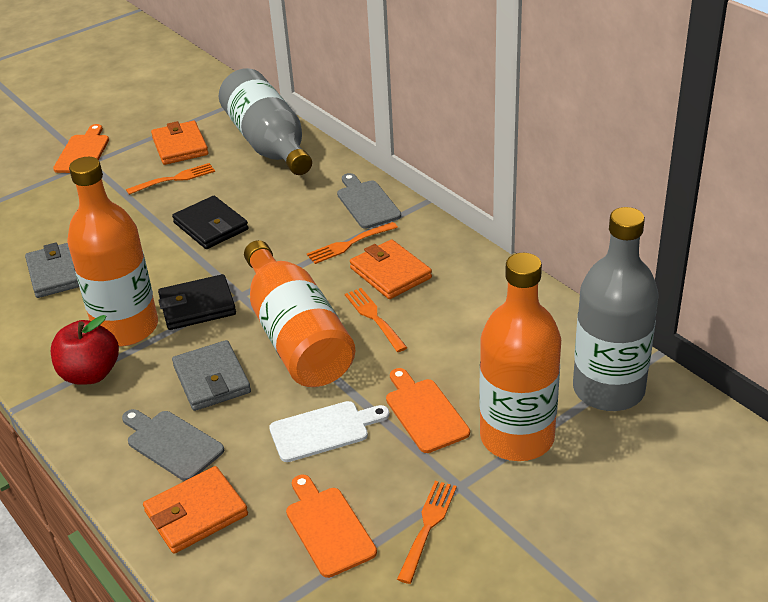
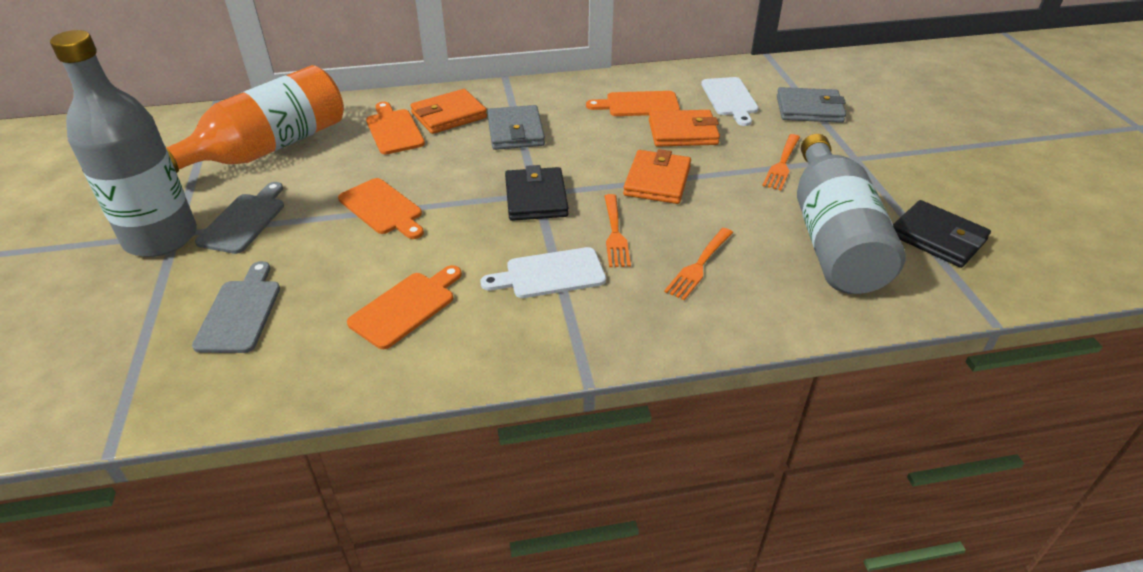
orange bottle: 3 -> 1
orange cutting board: 3 -> 4
orange fork: 4 -> 3
red apple: 1 -> 0
white cutting board: 1 -> 2

